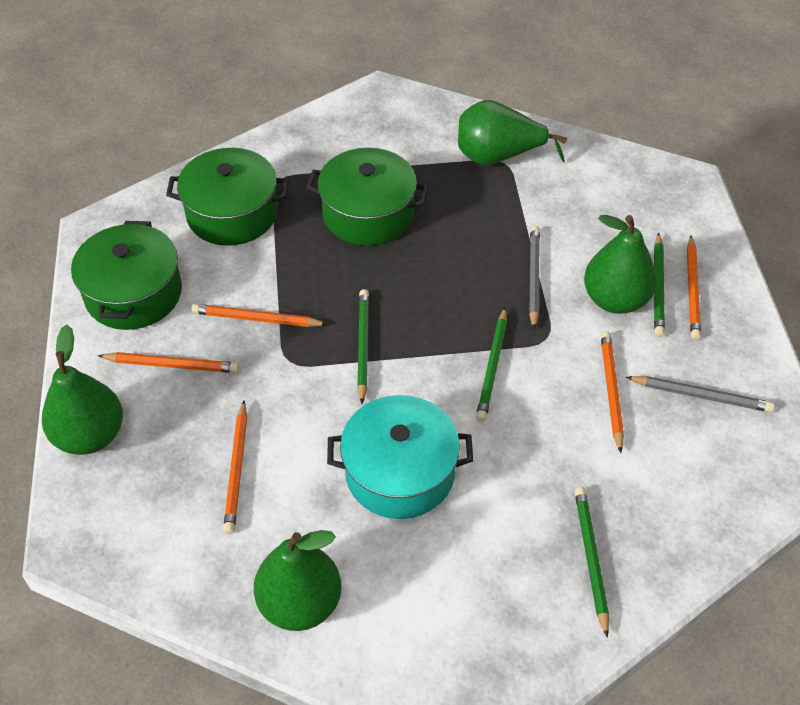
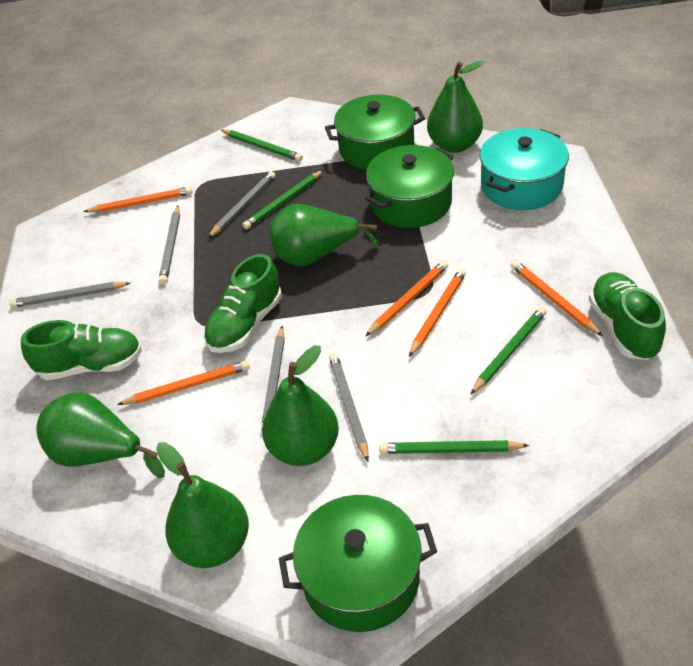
green pear: 4 -> 5
green shoe: 0 -> 3
grey pencil: 2 -> 5

